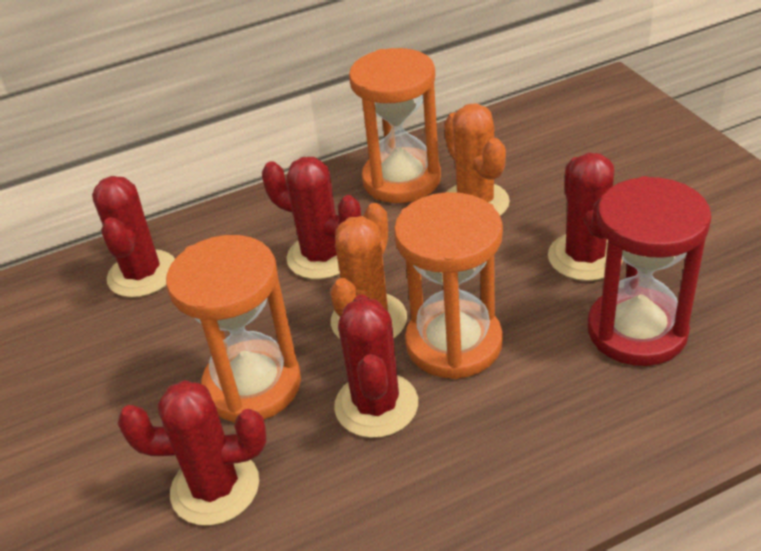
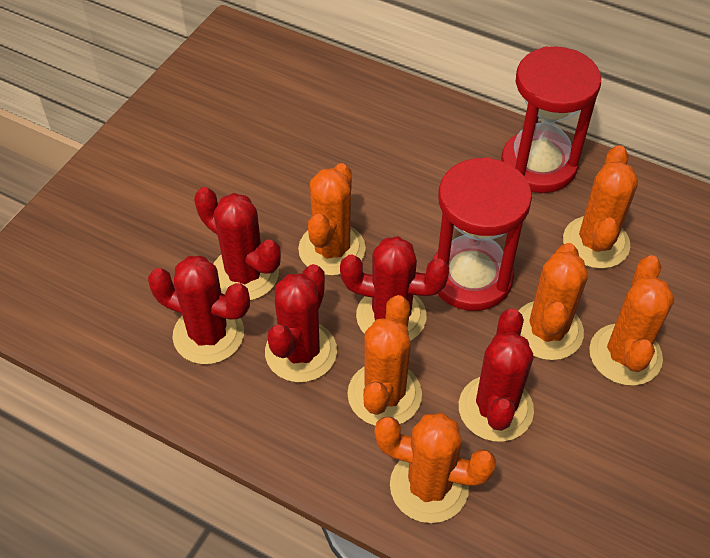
orange cactus: 2 -> 6
orange hourglass: 3 -> 0
red hourglass: 1 -> 2

